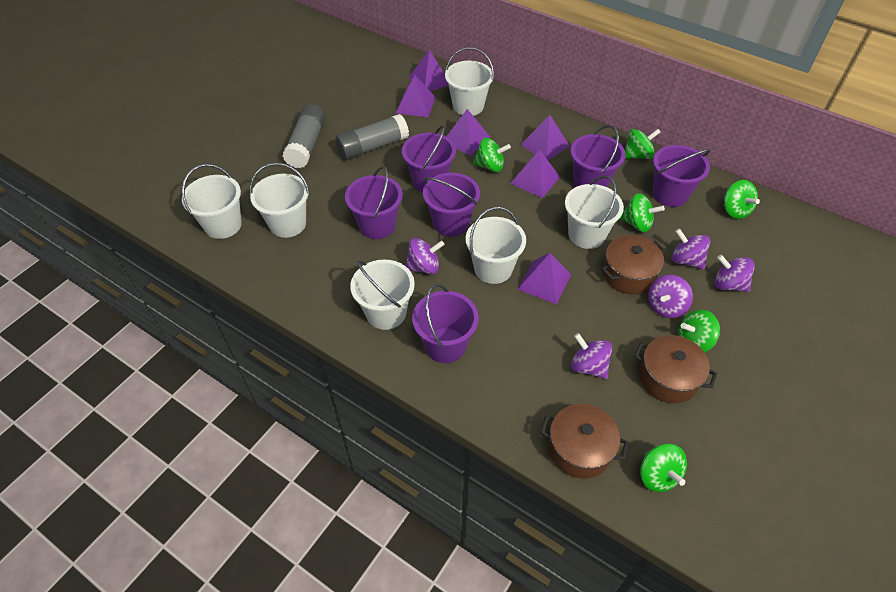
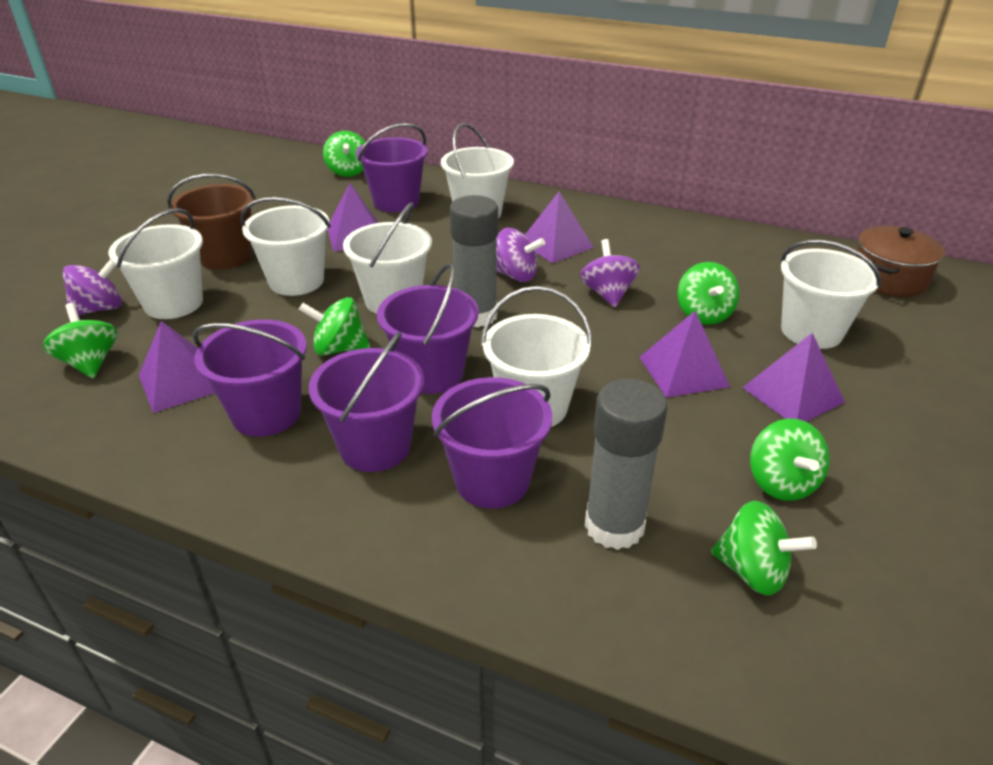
brown bucket: 0 -> 1
brown pot: 3 -> 1
purple bucket: 6 -> 5
purple pyramid: 6 -> 5
purple spinning top: 5 -> 3

